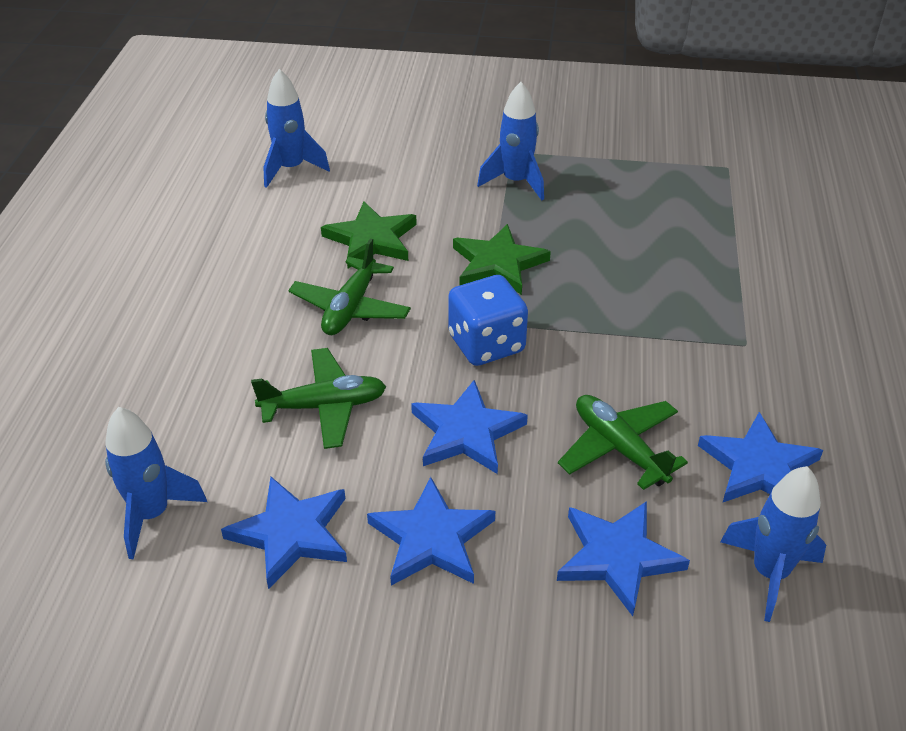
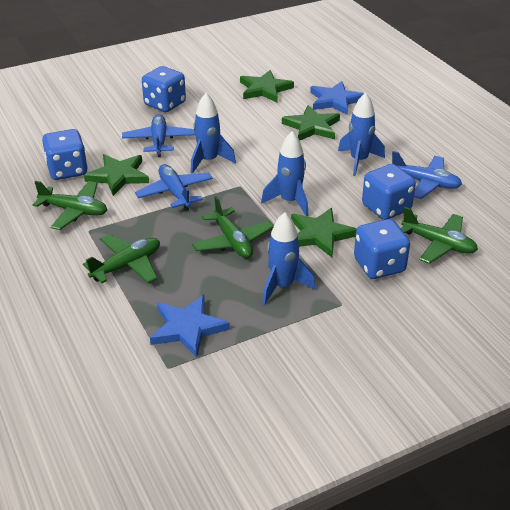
blue dice: 1 -> 4
blue plane: 0 -> 3
blue star: 5 -> 2
green plane: 3 -> 4
green star: 2 -> 4

